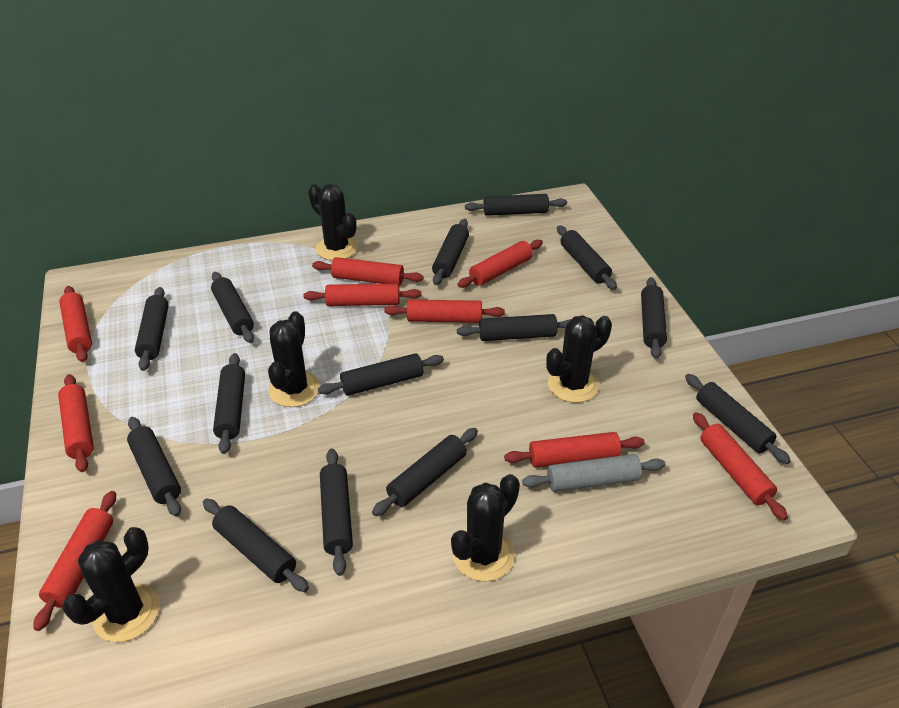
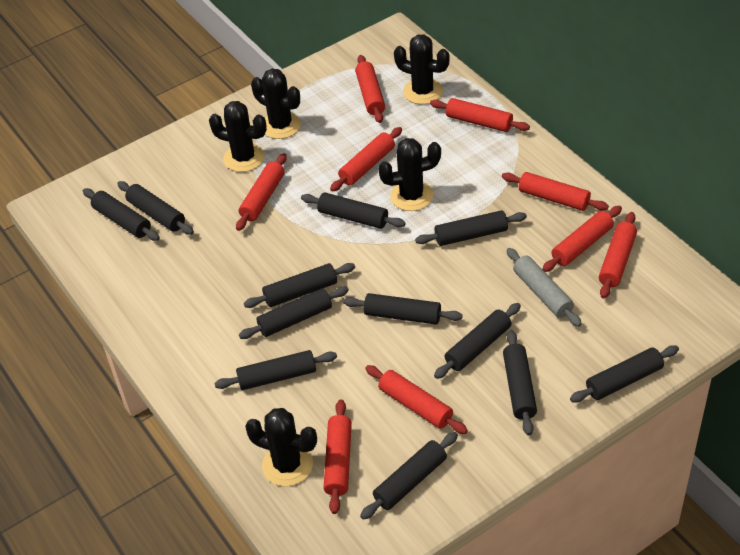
black rolling pin: 14 -> 12

